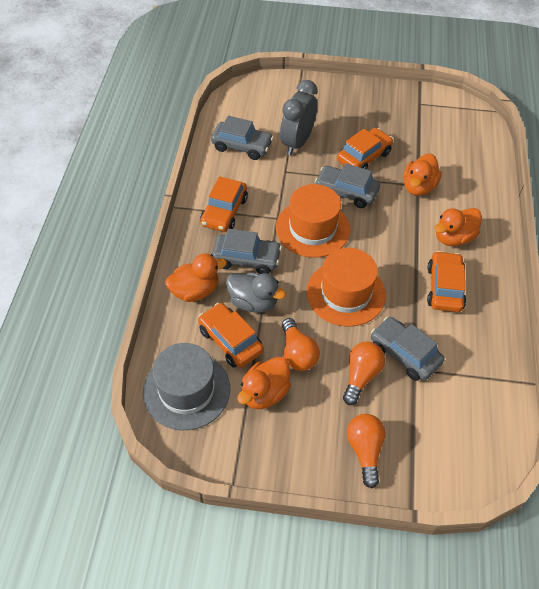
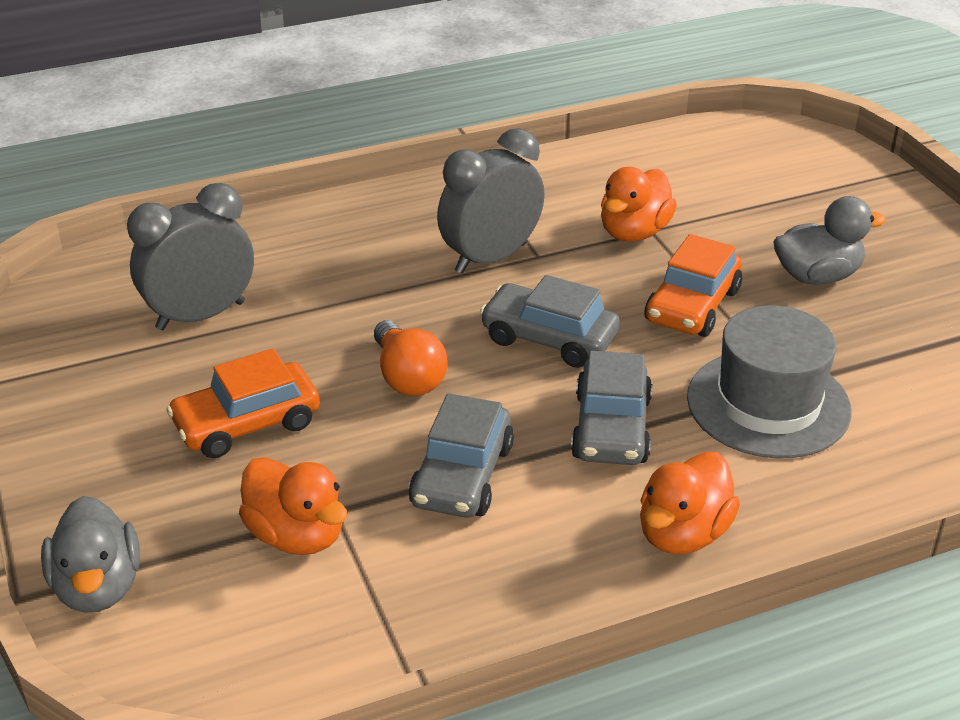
grey car: 4 -> 3
grey clock: 1 -> 2
grey duck: 1 -> 2
orange car: 4 -> 2
orange duck: 4 -> 3
orange hat: 2 -> 0
orange light bulb: 3 -> 1

